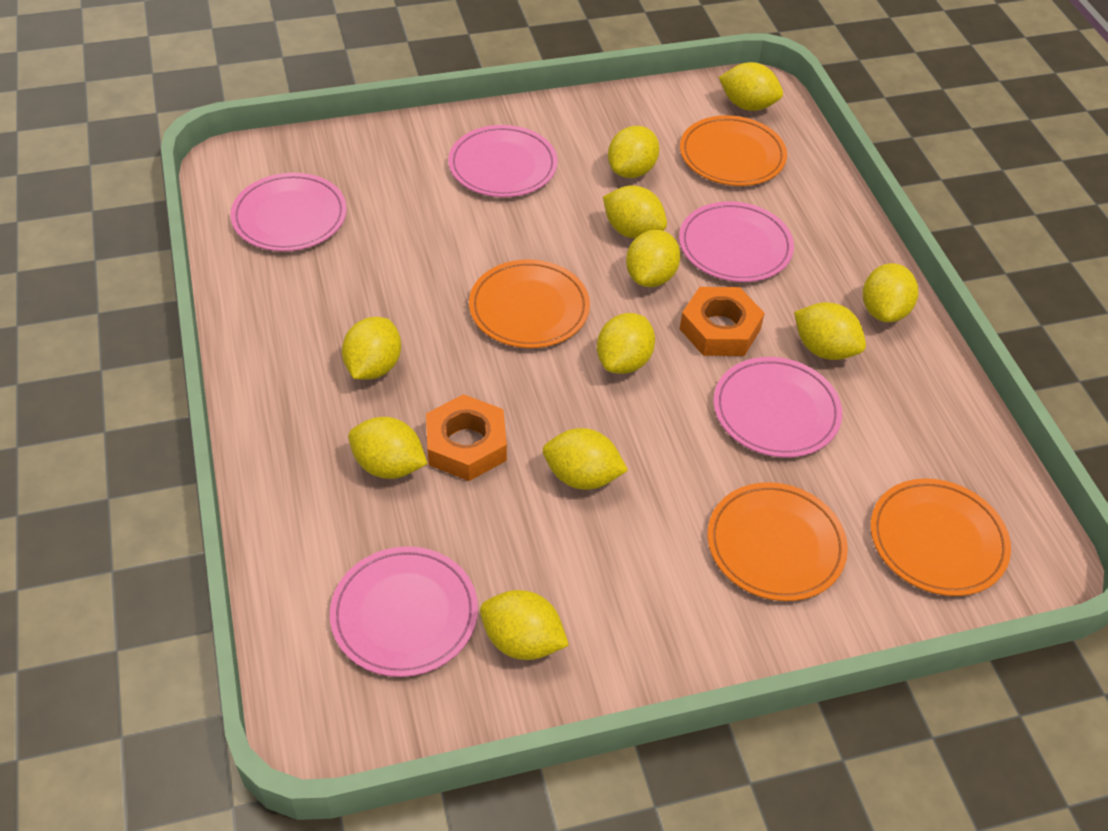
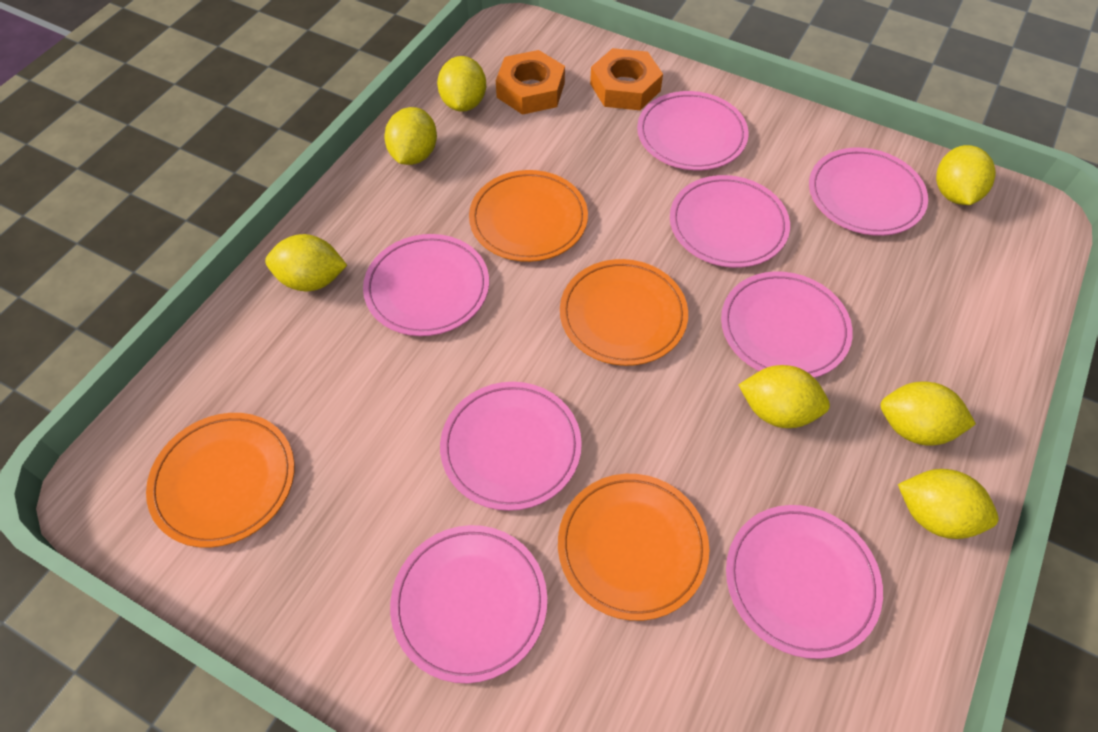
pink plate: 5 -> 8
yellow lemon: 11 -> 7

